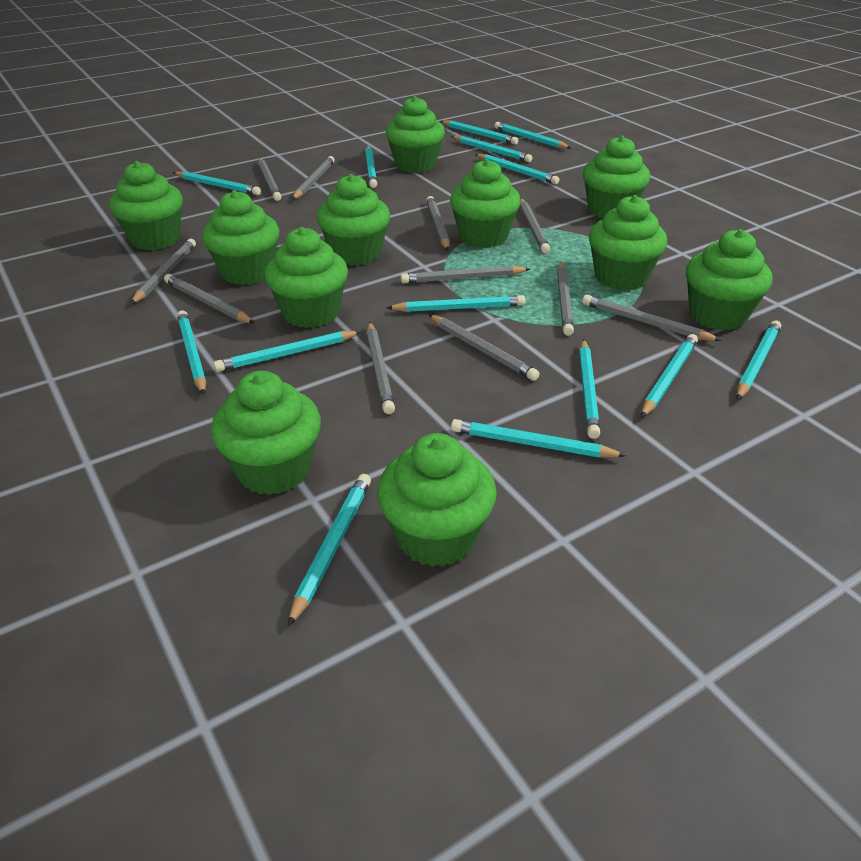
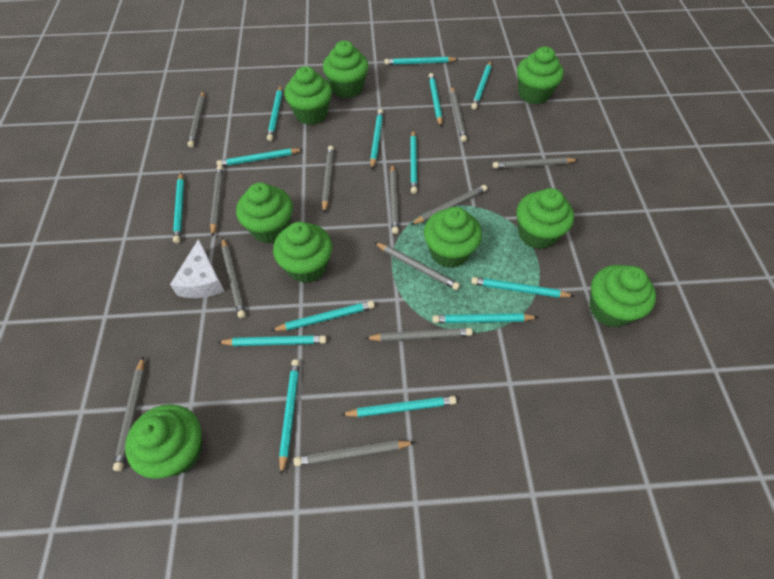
green cupcake: 11 -> 9
grey pencil: 11 -> 12
white cheese: 0 -> 1

